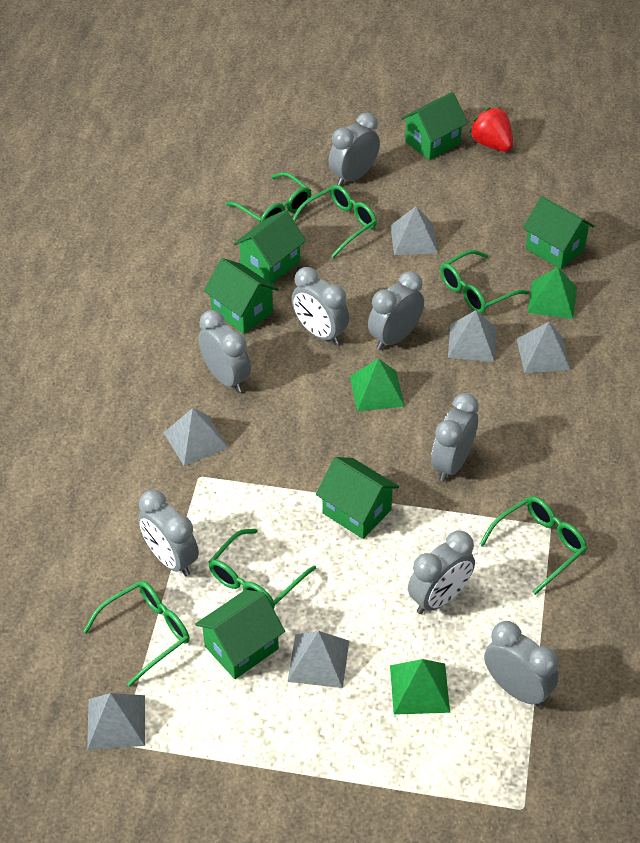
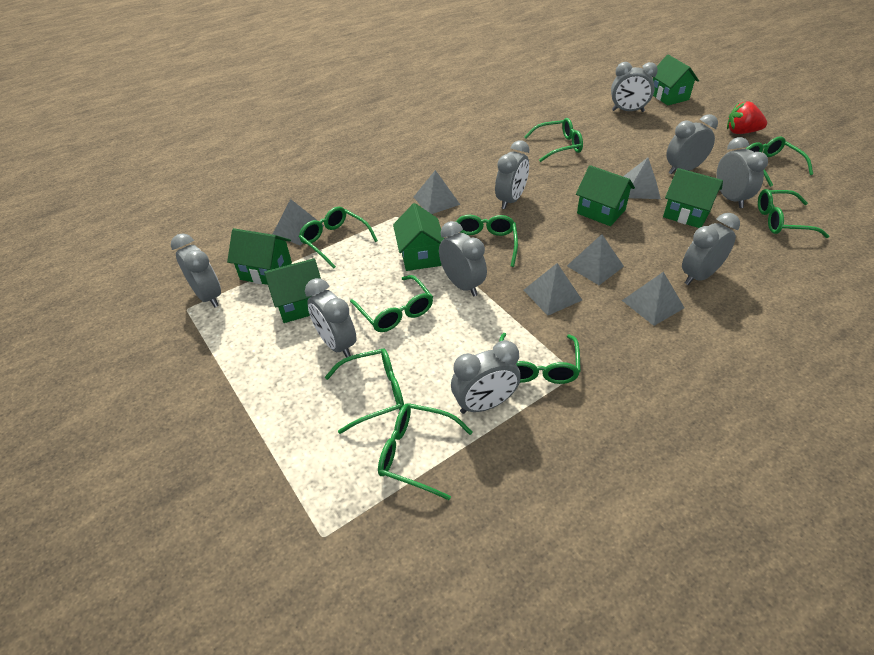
green glasses: 6 -> 9
green pyramid: 3 -> 0
grey clock: 8 -> 9

